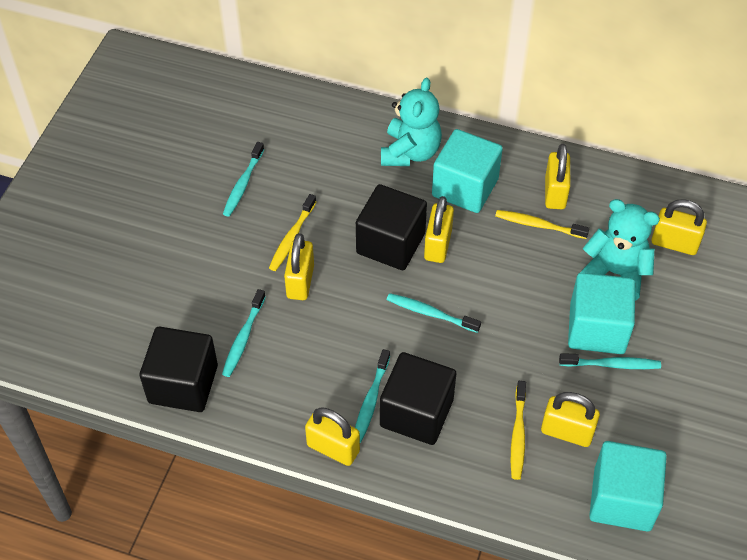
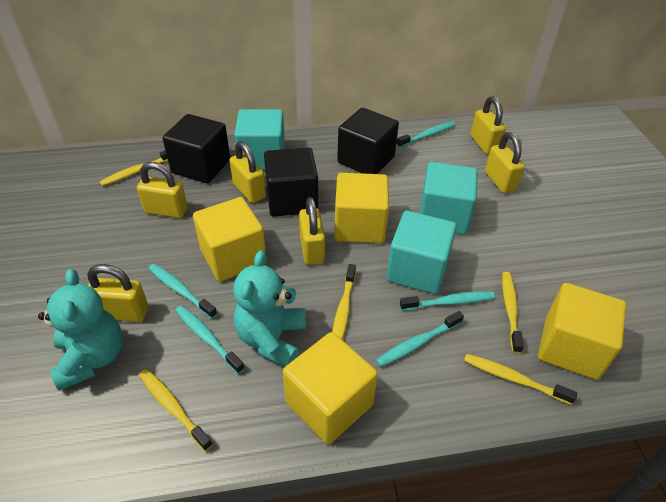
yellow cube: 0 -> 4
yellow toothbrush: 3 -> 5

